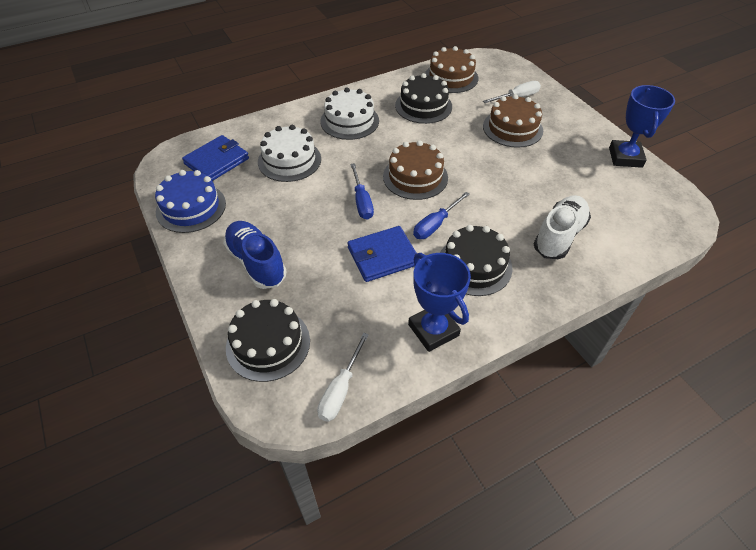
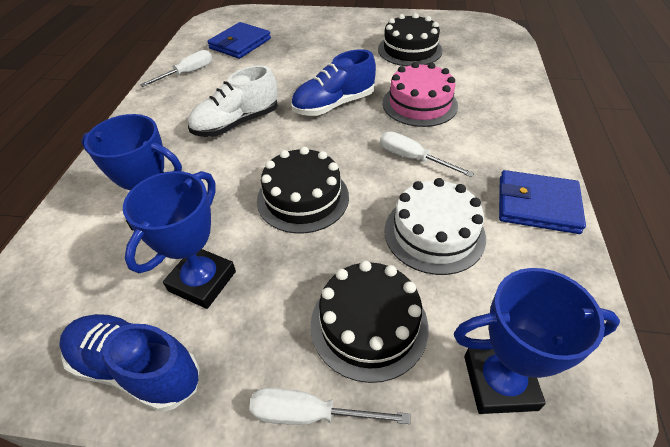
blue cake: 1 -> 0
blue screwdriver: 2 -> 0
blue shoe: 1 -> 2
blue trophy: 2 -> 3
brown cake: 3 -> 0
pink cake: 0 -> 1
white cake: 2 -> 1
white screwdriver: 2 -> 3

